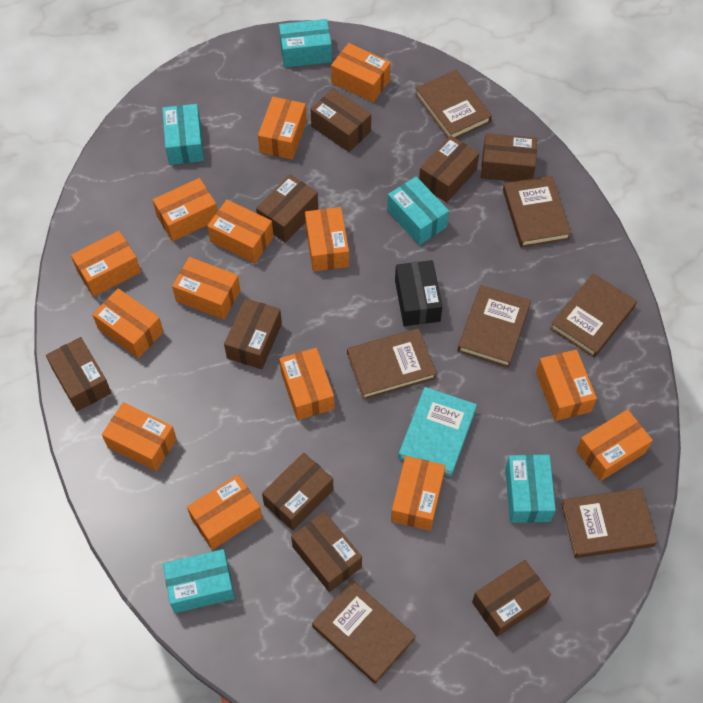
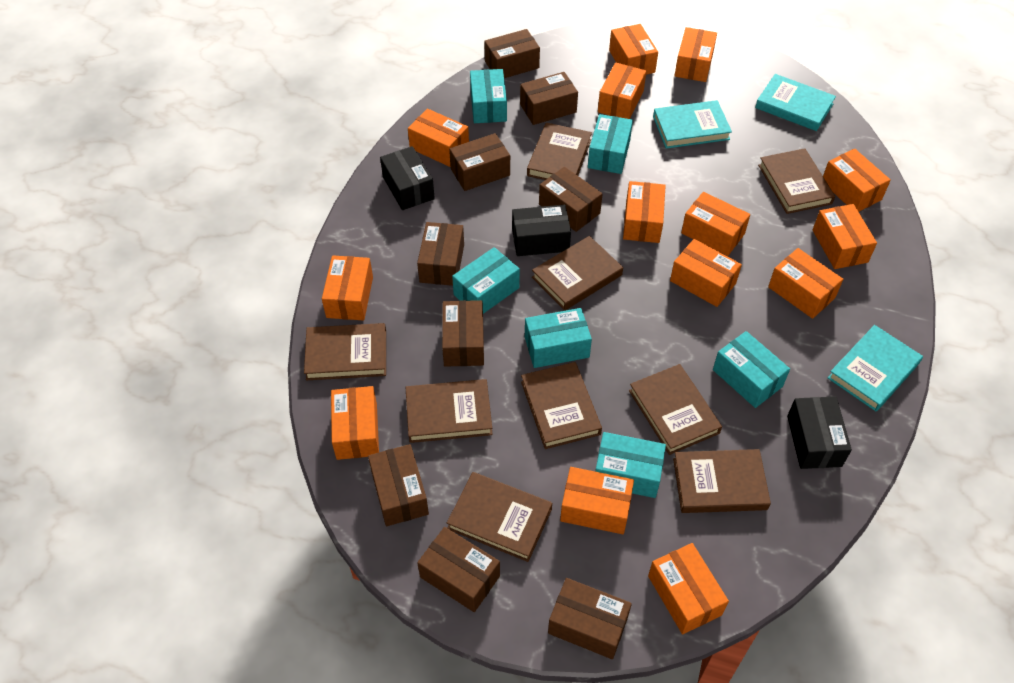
black box: 1 -> 3
brown book: 7 -> 9
turquoise book: 1 -> 3
turquoise box: 5 -> 6

